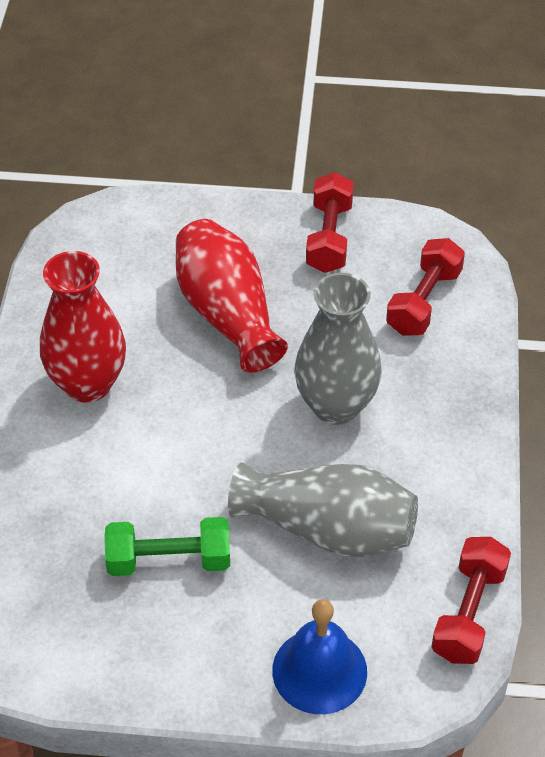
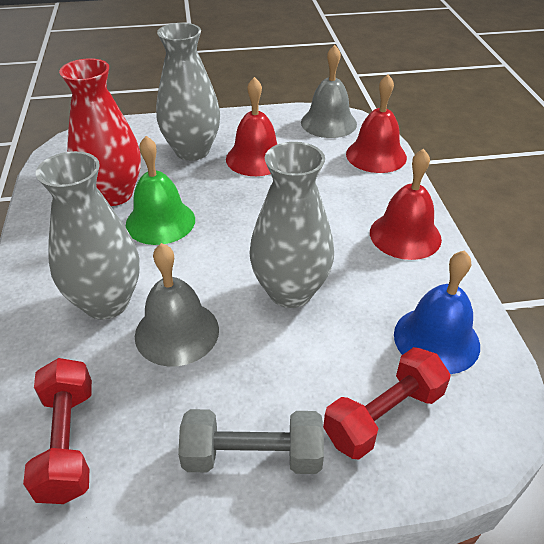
green bell: 0 -> 1
green dumbbell: 1 -> 0
grey bell: 0 -> 2
grey dumbbell: 0 -> 1
grey vase: 2 -> 3
red bell: 0 -> 3
red dumbbell: 3 -> 2
red vase: 2 -> 1

